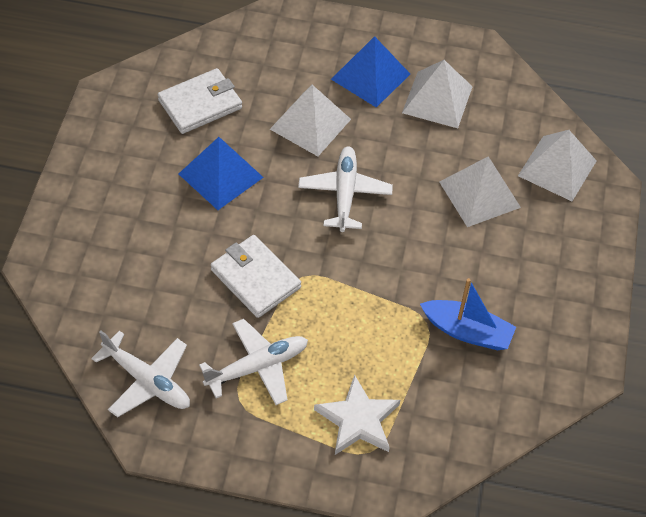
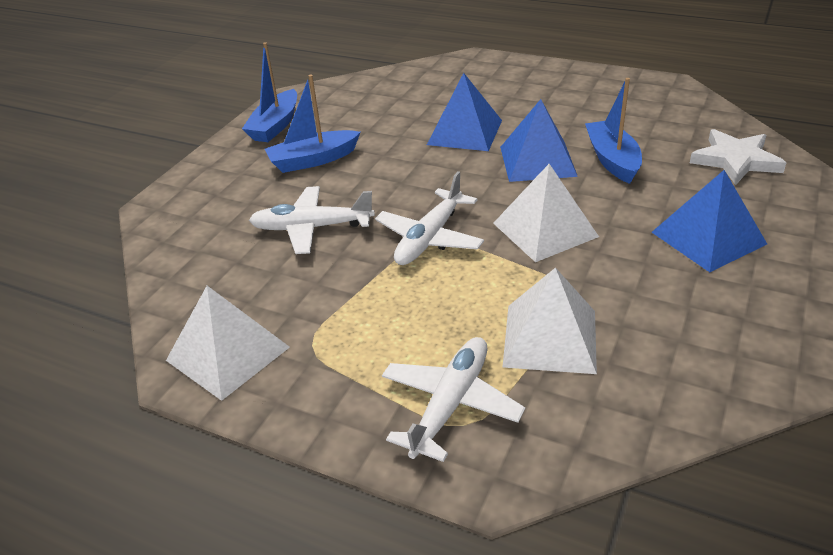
blue boat: 1 -> 3
blue pyramid: 2 -> 3
white pyramid: 4 -> 3
white wallet: 2 -> 0

